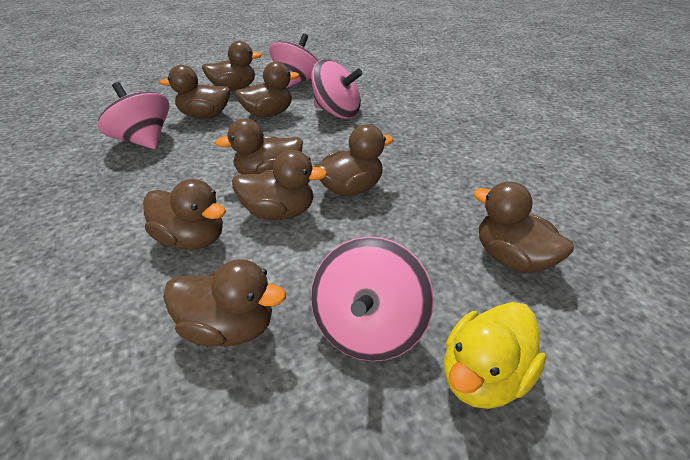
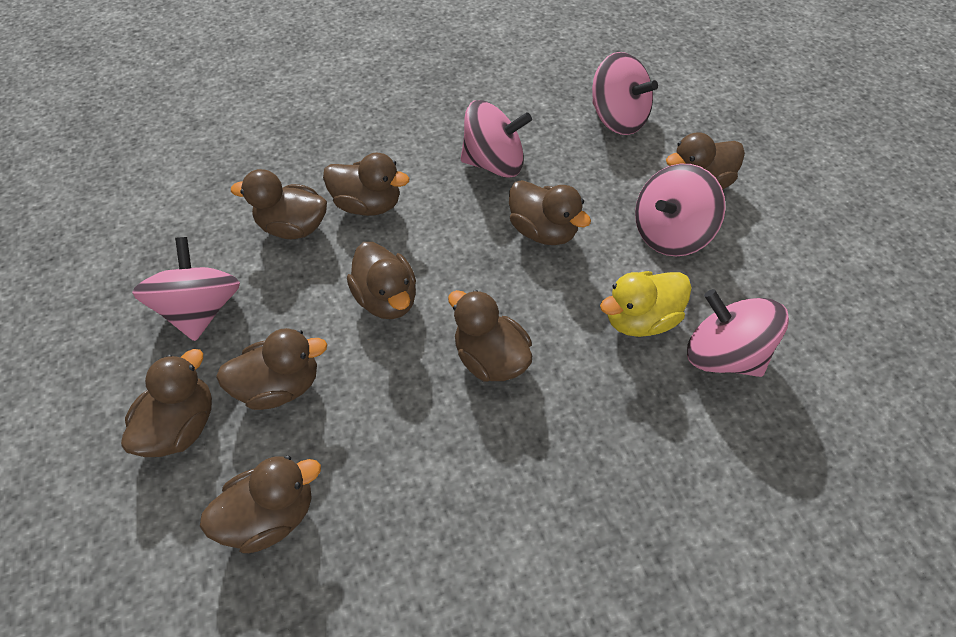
pink spinning top: 4 -> 5

